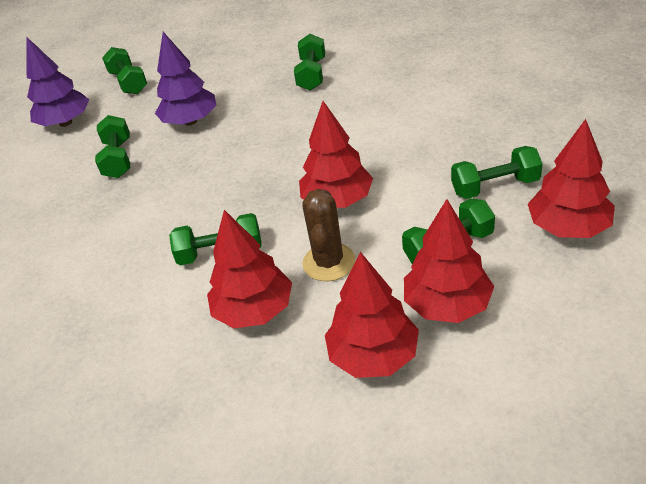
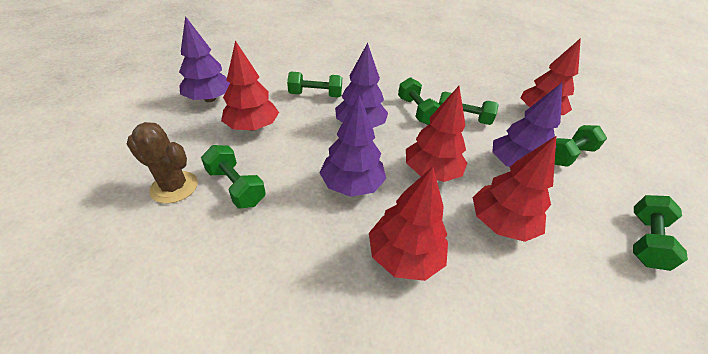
purple tree: 2 -> 4

